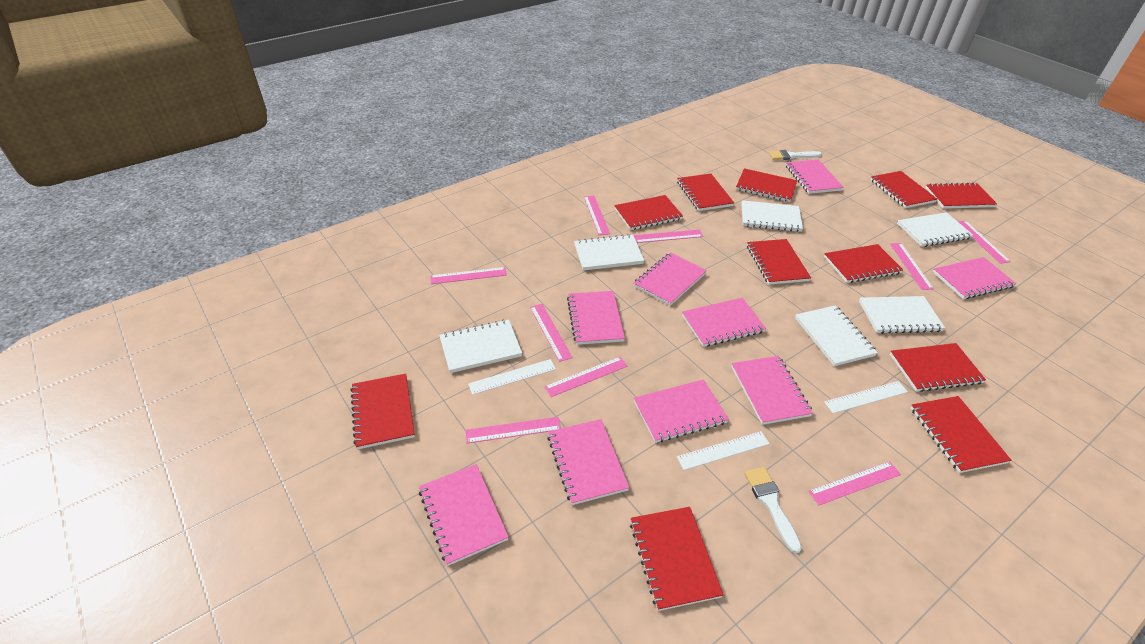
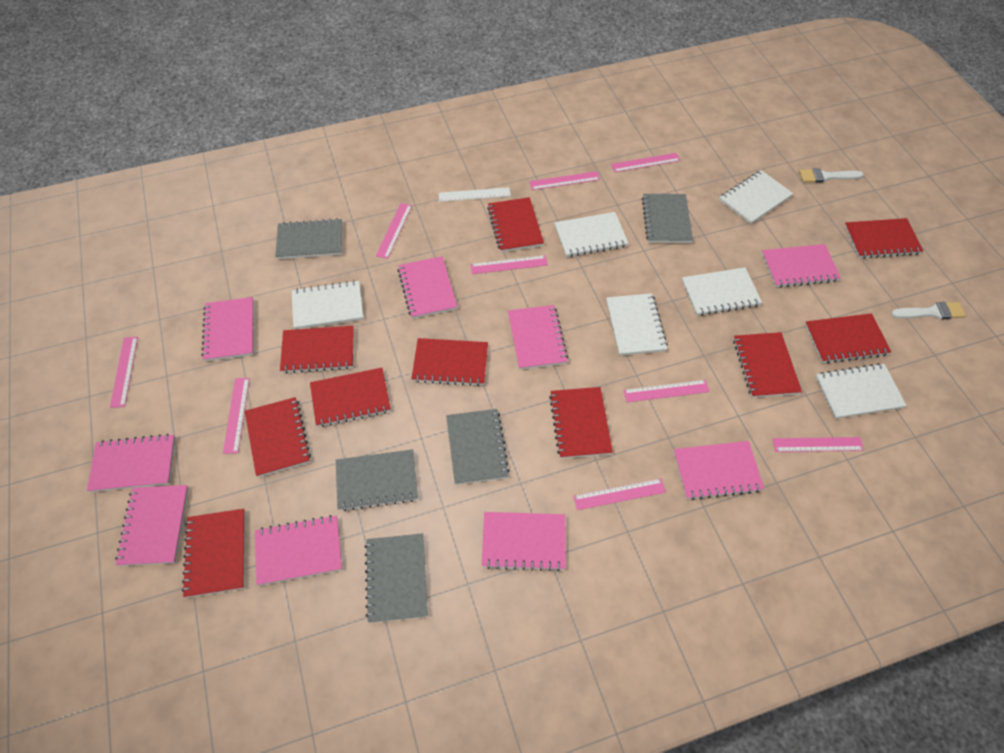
grey notebook: 0 -> 5
red notebook: 11 -> 10
white ruler: 3 -> 1

